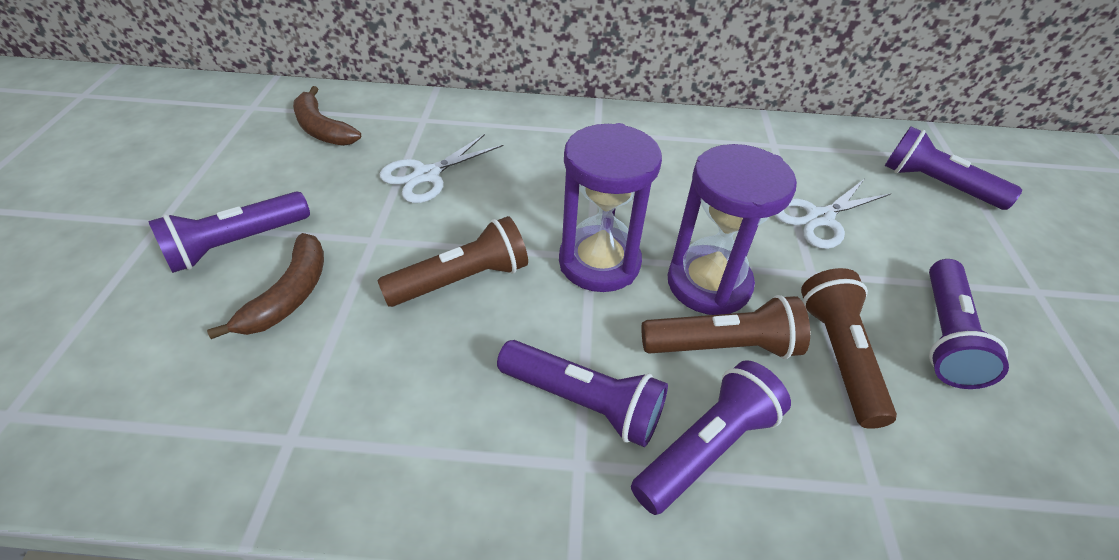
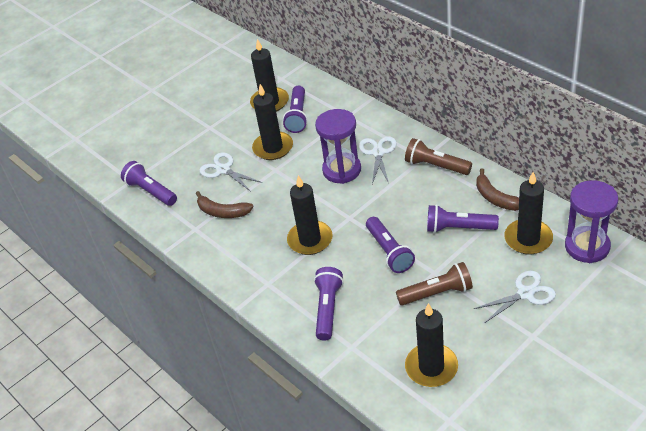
black candle: 0 -> 5
brown flashlight: 3 -> 2
white scissors: 2 -> 3

